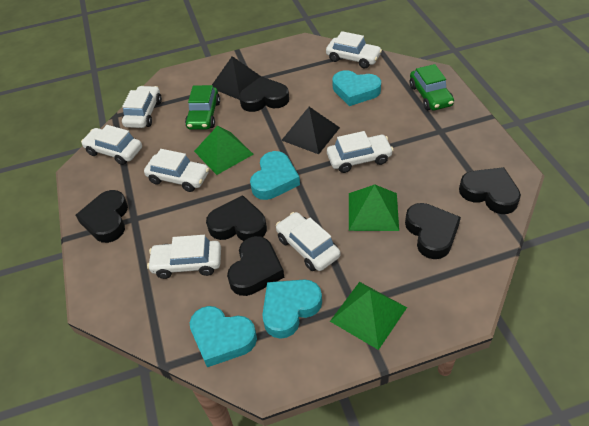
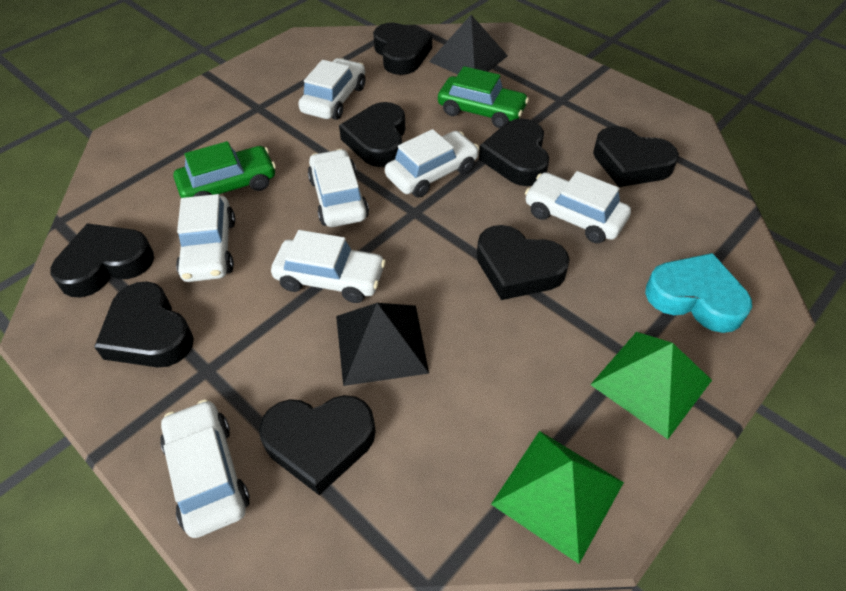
black heart: 6 -> 8
green pyramid: 3 -> 2
turquoise heart: 4 -> 1

